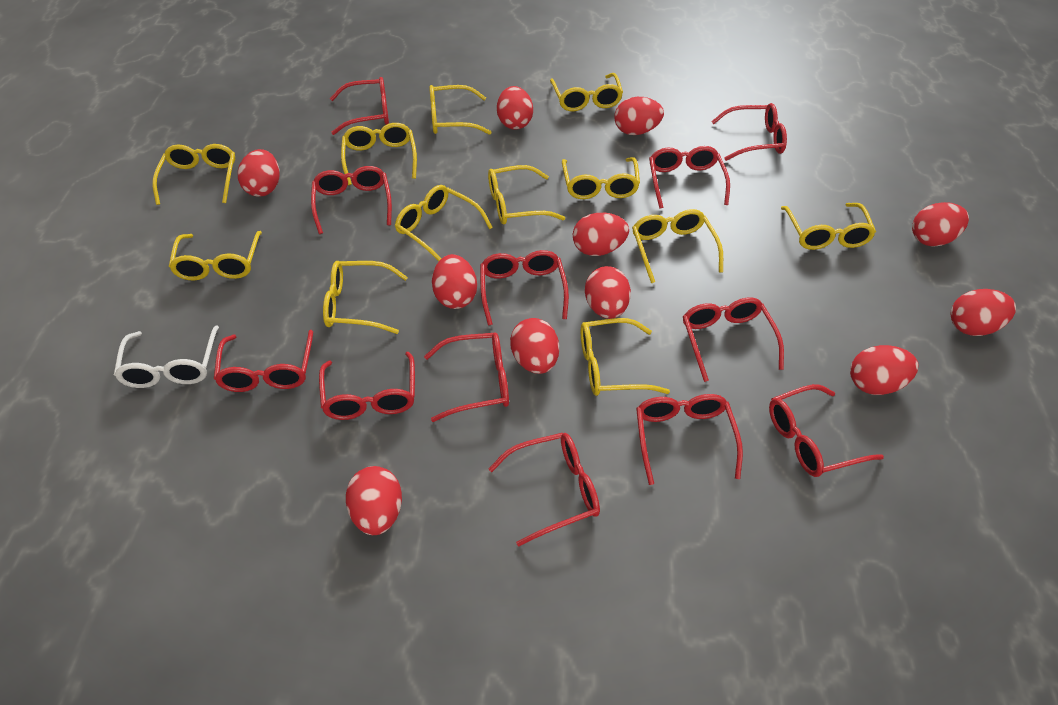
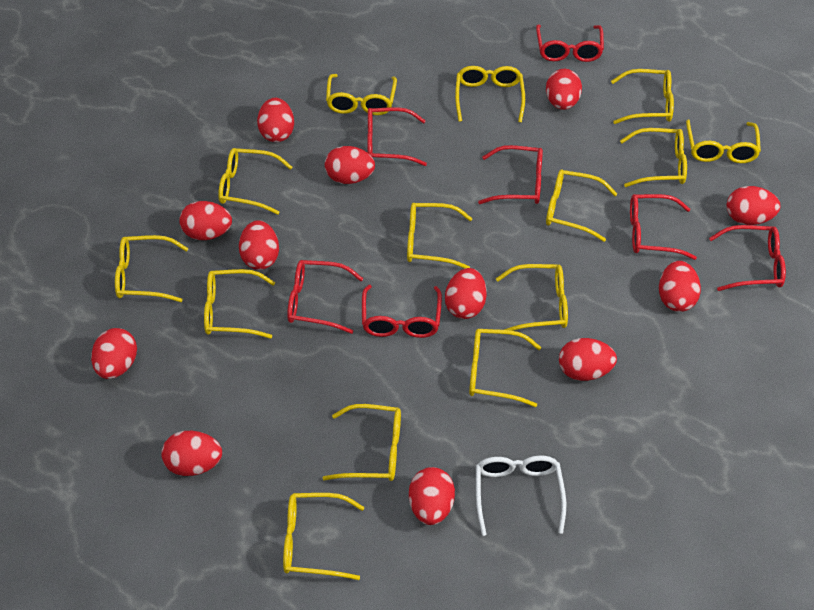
red egg: 11 -> 12
red glasses: 12 -> 7
yellow glasses: 12 -> 14

